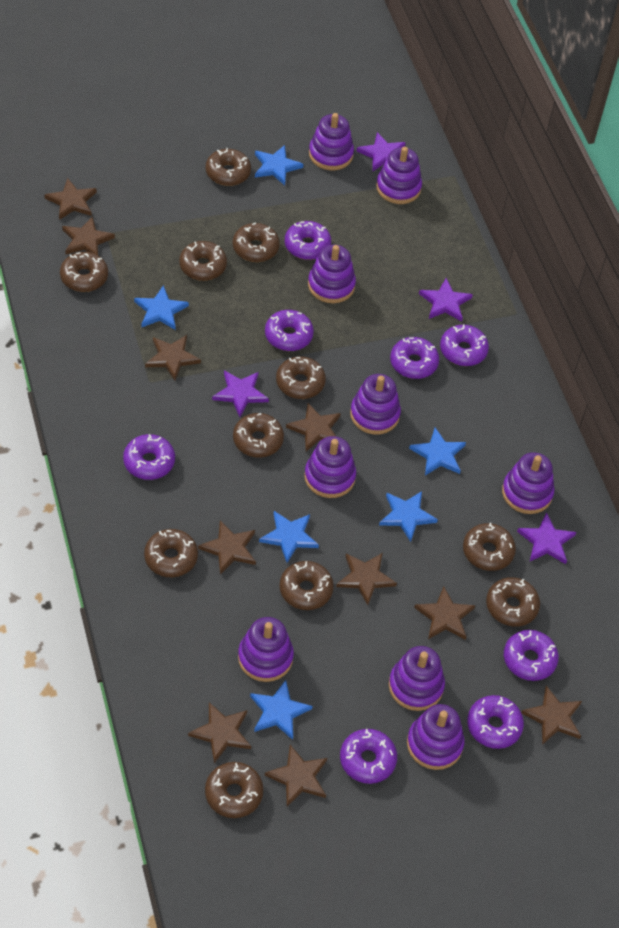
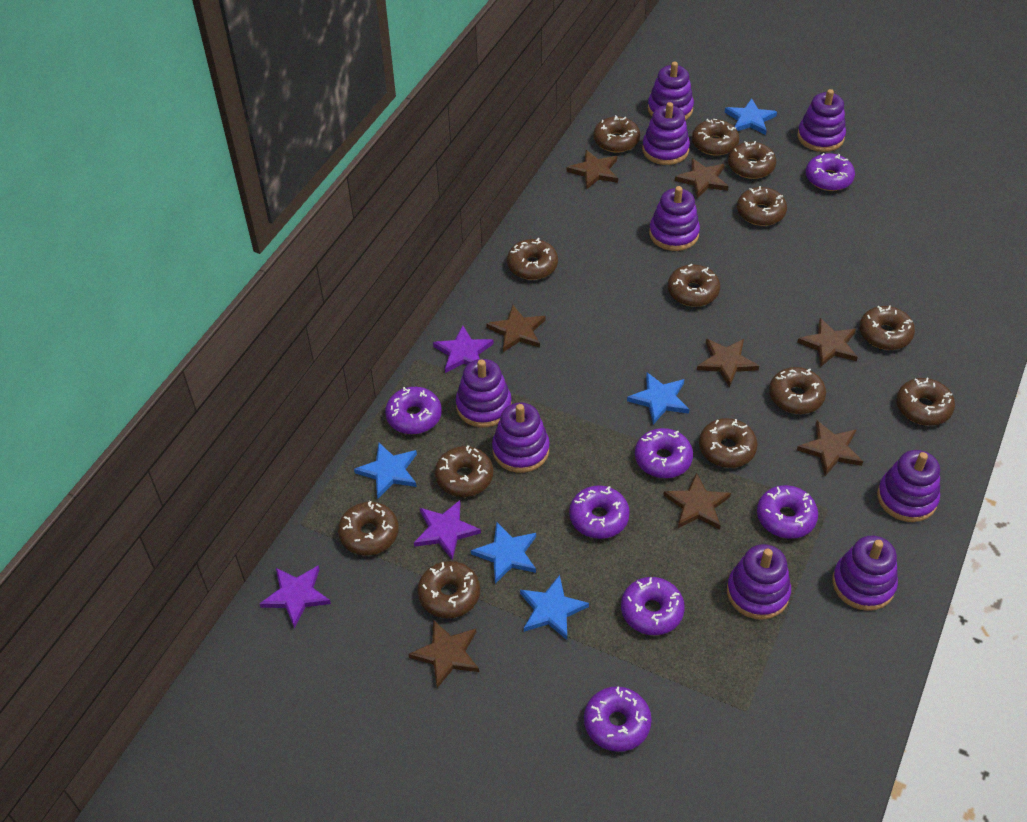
blue star: 6 -> 5
brown donut: 11 -> 13
brown star: 10 -> 8
purple donut: 8 -> 7
purple star: 4 -> 3

